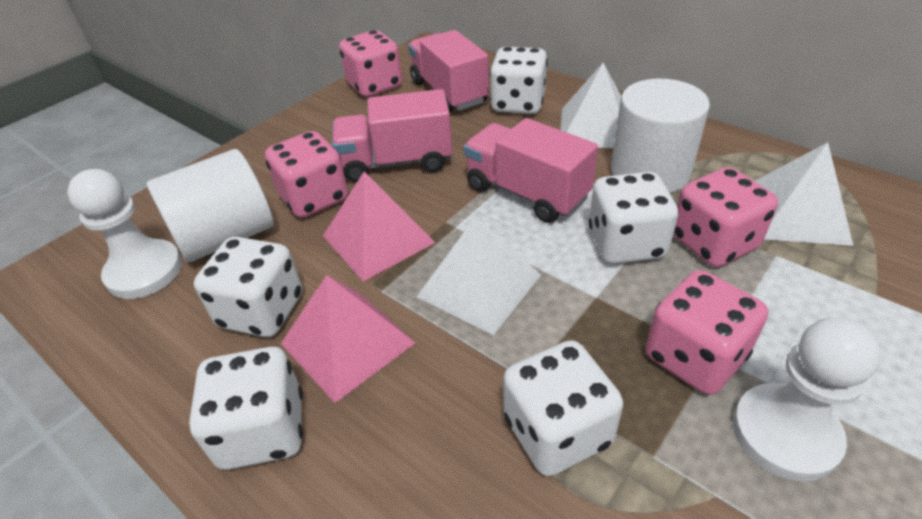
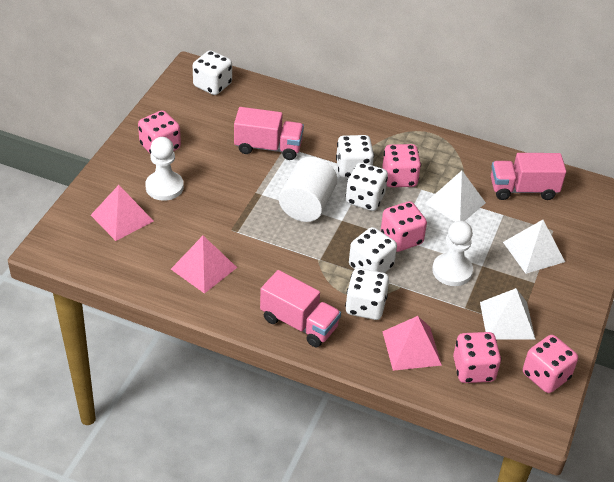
pink dice: 4 -> 5
pink pyramid: 2 -> 3
white cylinder: 2 -> 1

